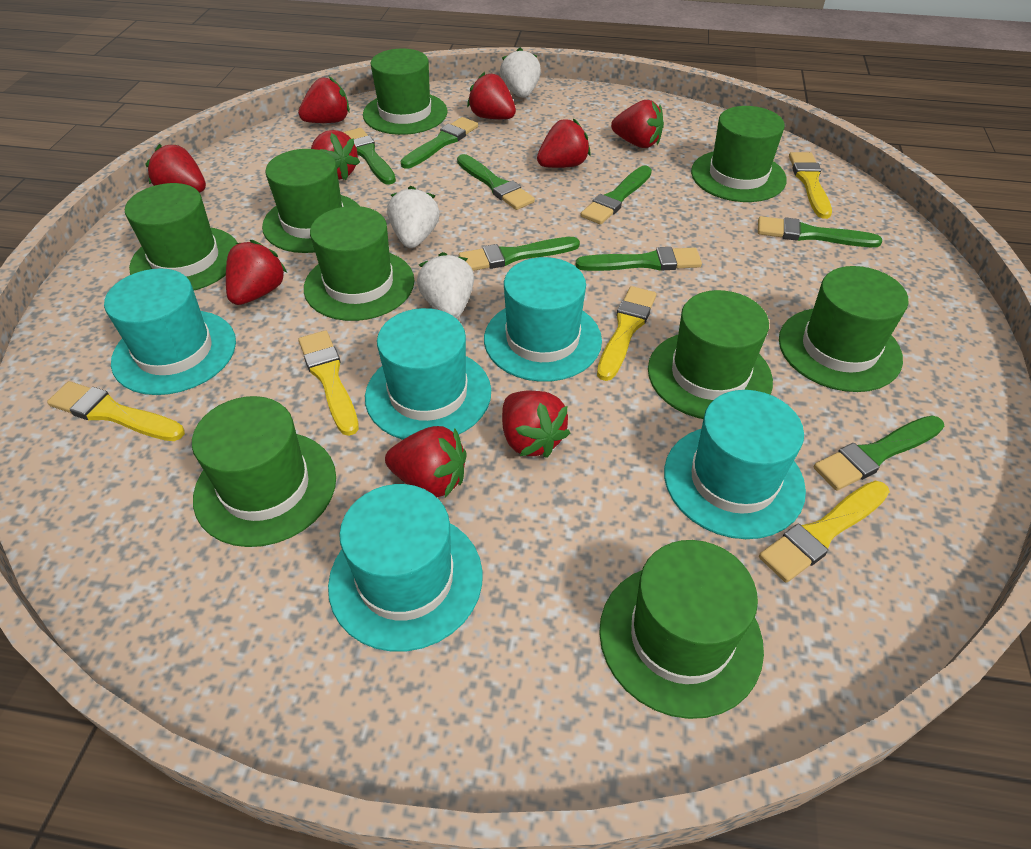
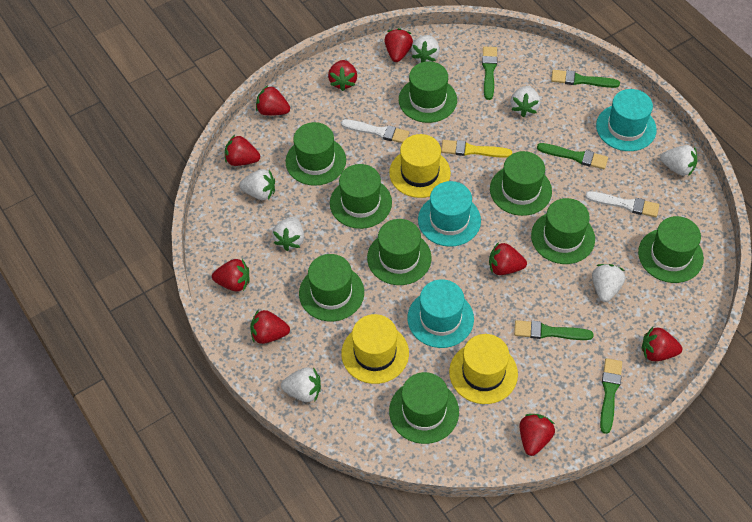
green brush: 8 -> 5
turquoise hat: 5 -> 3
white brush: 0 -> 2
white strawberry: 3 -> 7
yellow brush: 5 -> 1
yellow hat: 0 -> 3

